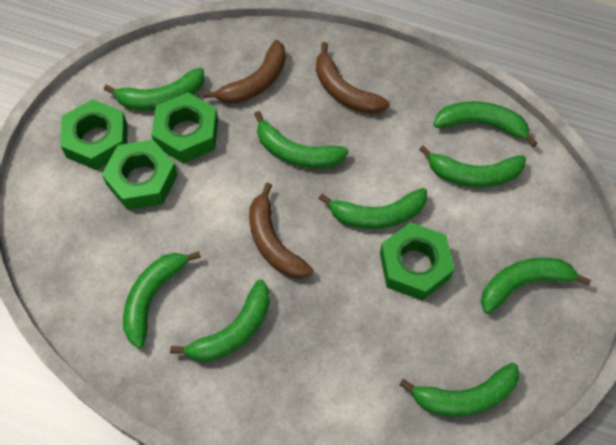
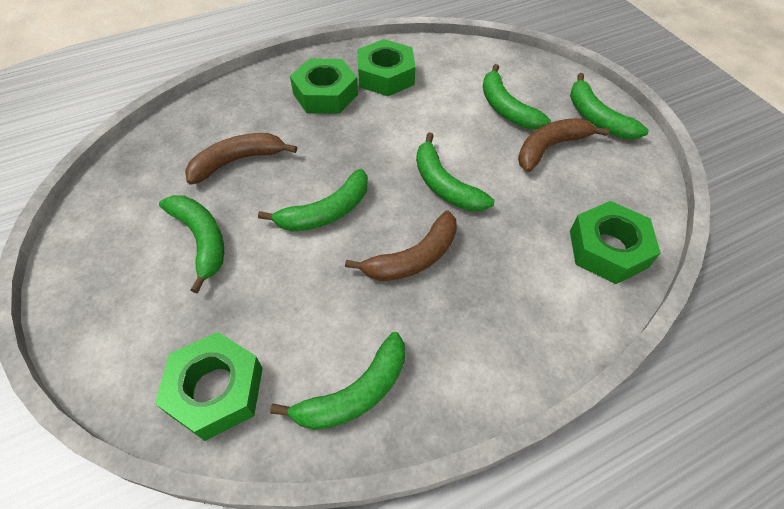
green banana: 9 -> 6

